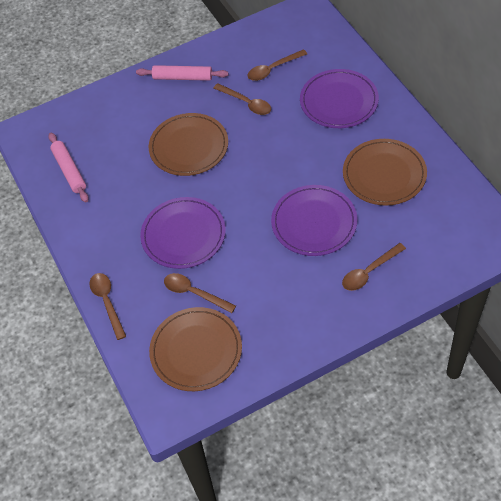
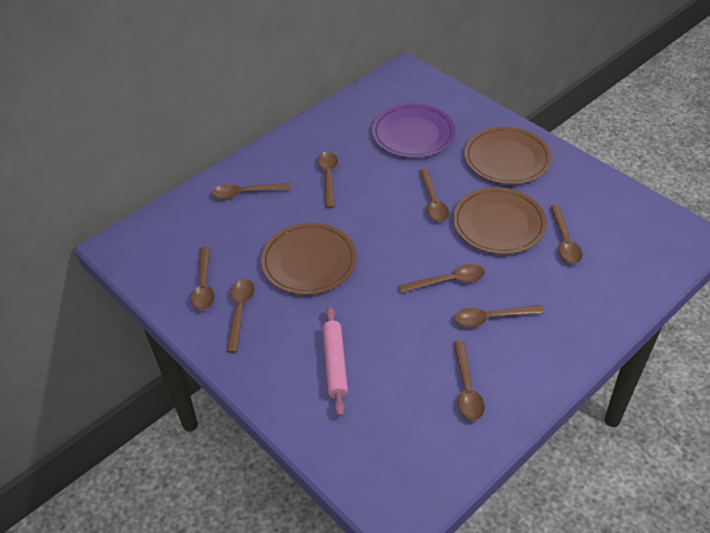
brown spoon: 5 -> 9
pink rolling pin: 2 -> 1
purple plate: 3 -> 1

